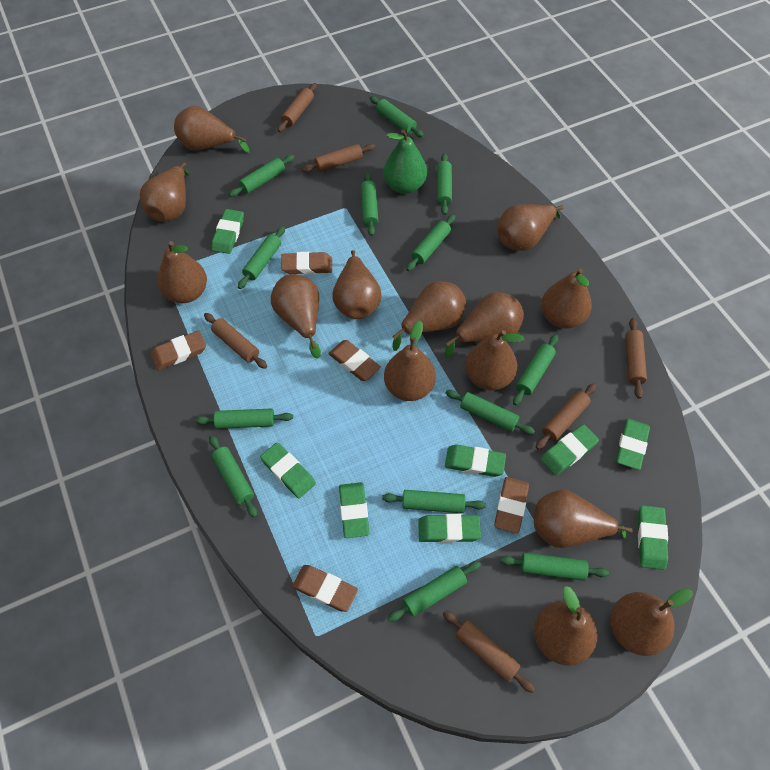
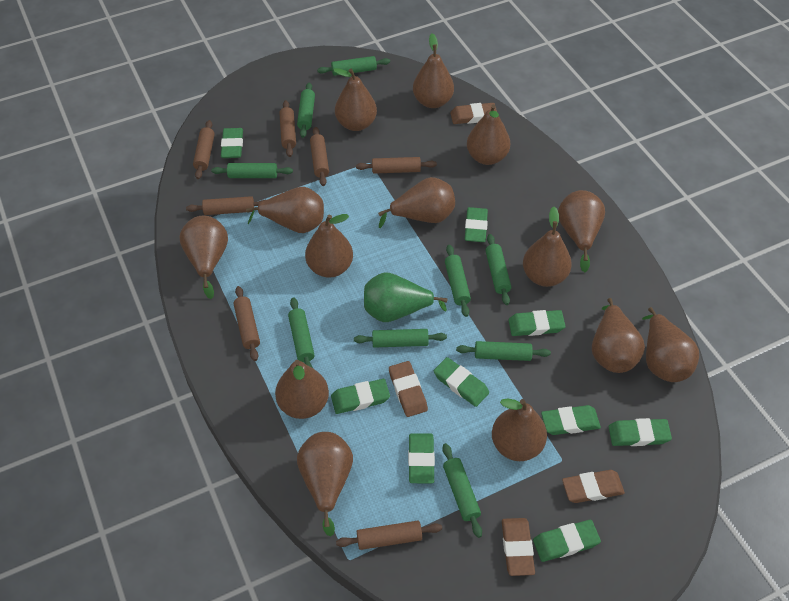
brown eraser: 5 -> 4
brown rolling pin: 6 -> 7
green eraser: 8 -> 9
green rolling pin: 13 -> 9

